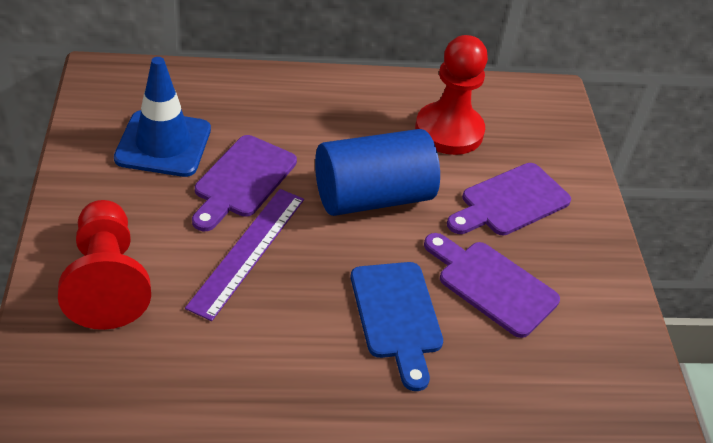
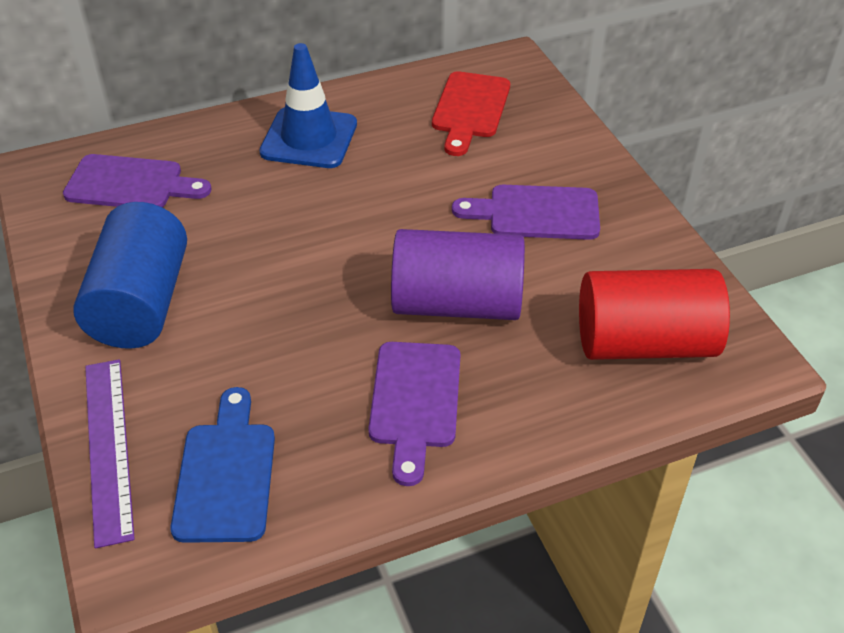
purple cylinder: 0 -> 1
red cutting board: 0 -> 1
red cylinder: 0 -> 1
red pawn: 2 -> 0

